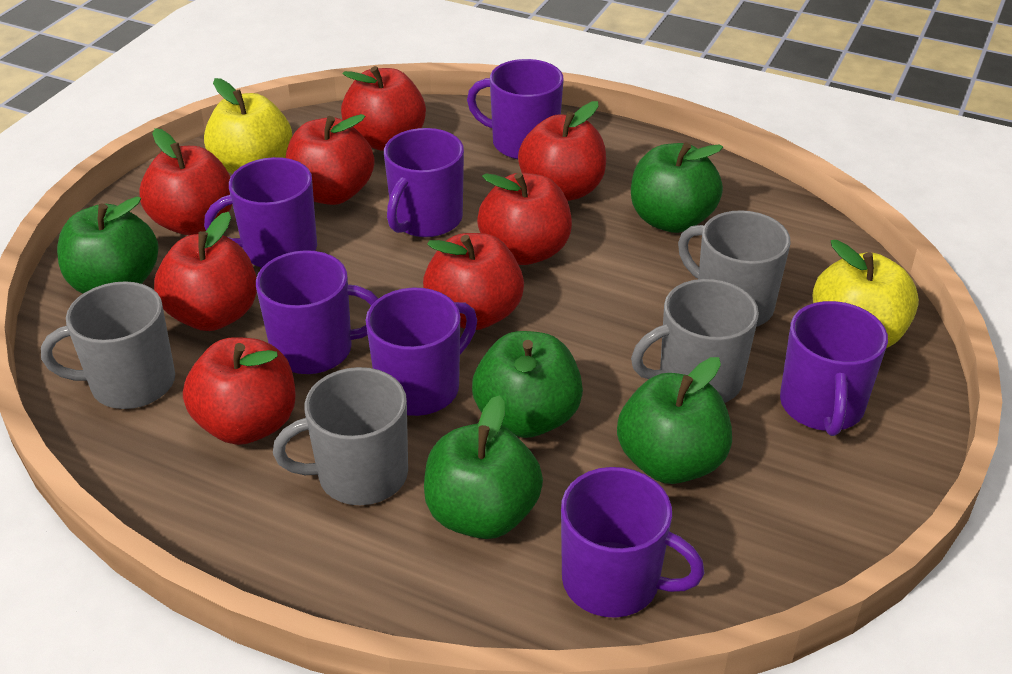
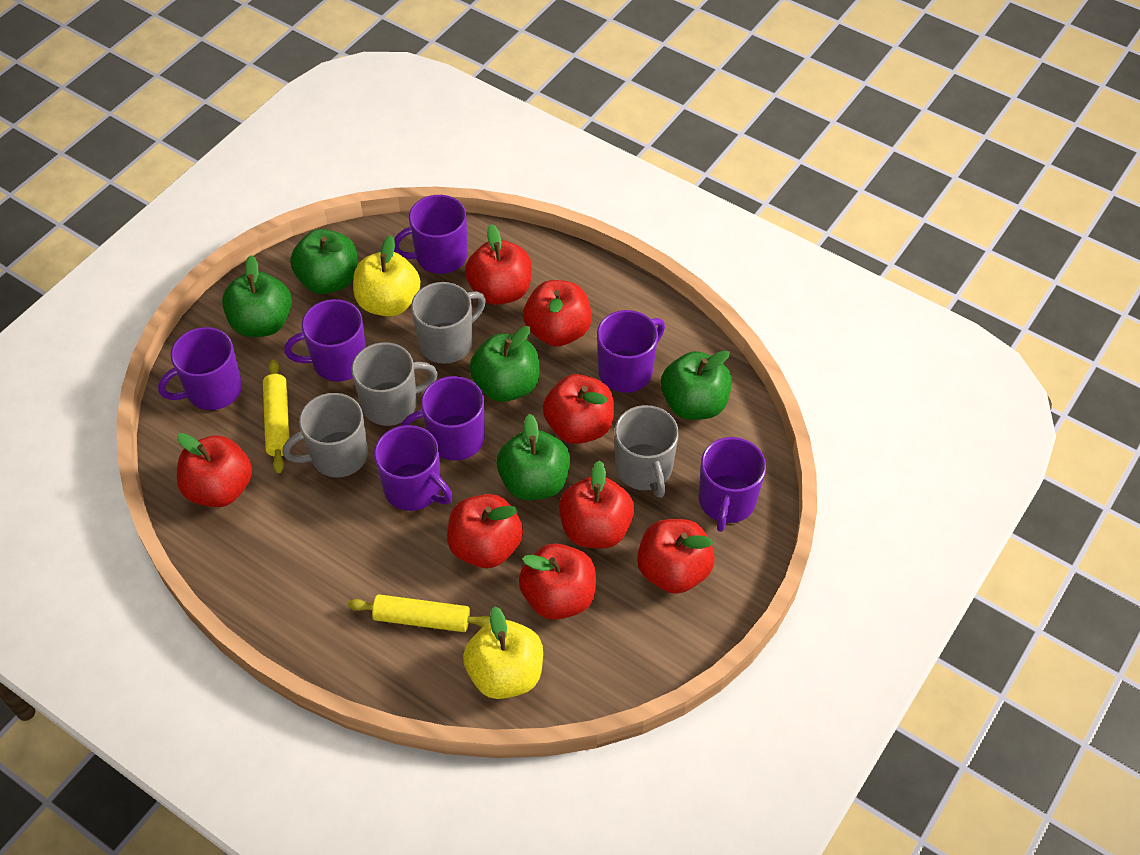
yellow rolling pin: 0 -> 2

